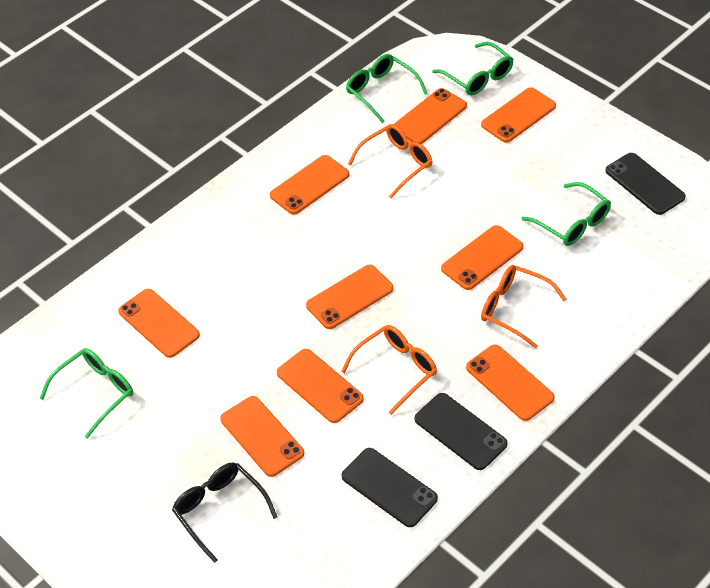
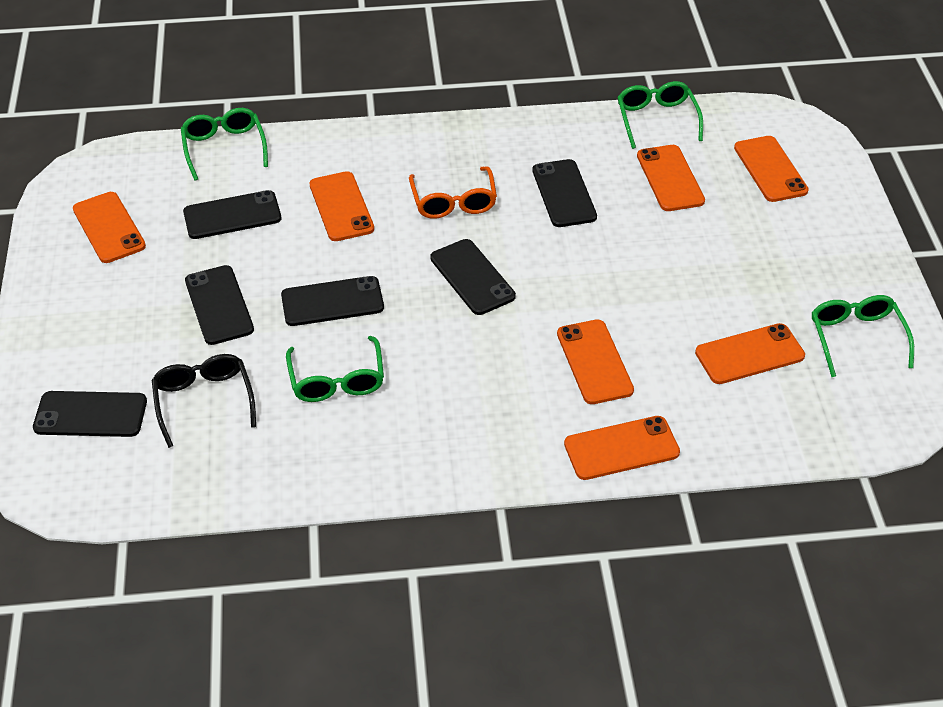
black phone: 3 -> 6
orange glasses: 3 -> 1
orange phone: 9 -> 7

